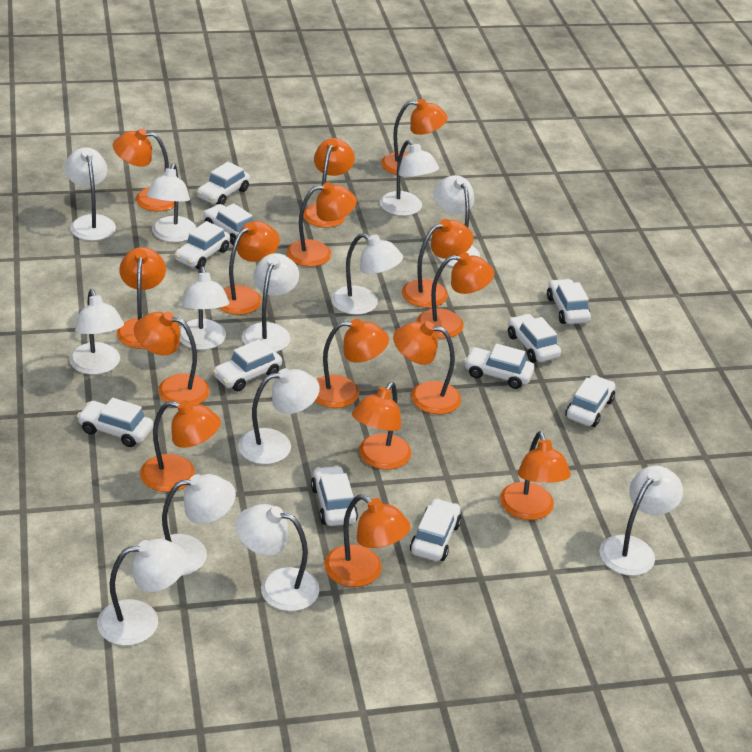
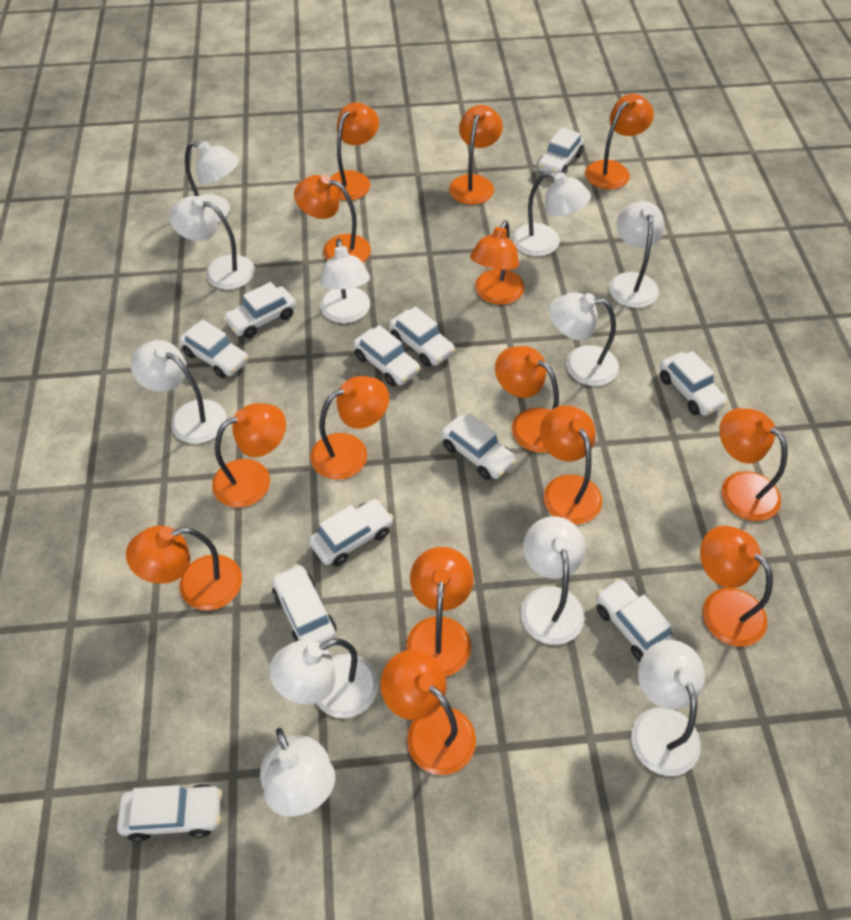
orange lamp: 15 -> 14
white lamp: 13 -> 11

